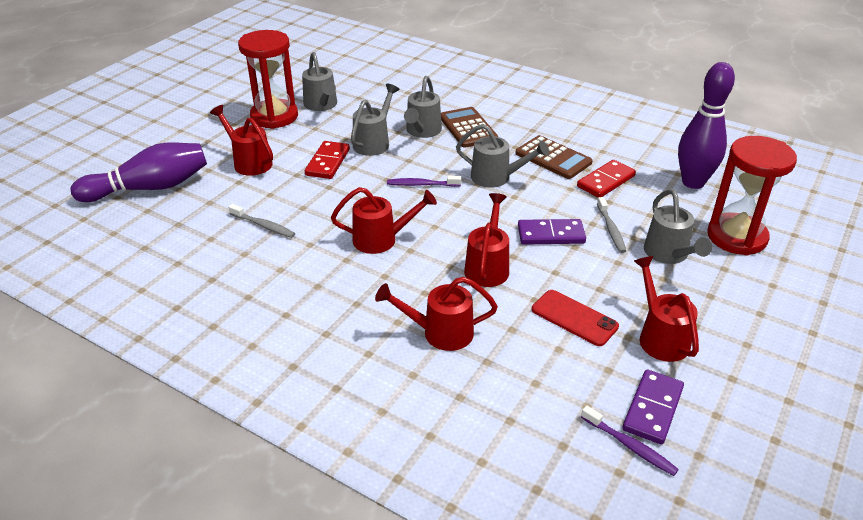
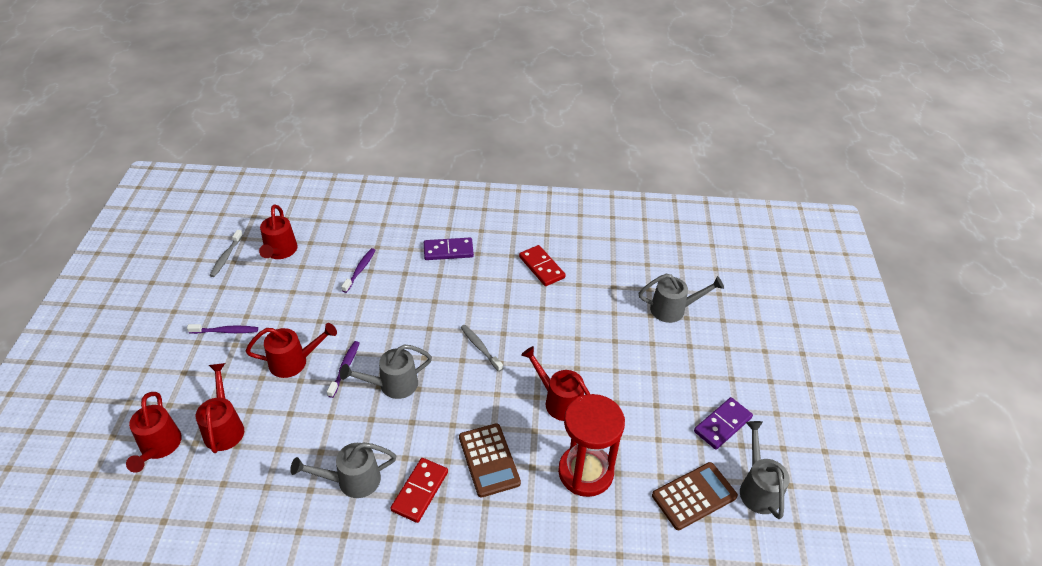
grey watering can: 5 -> 4
purple bowling pin: 2 -> 0
purple toothbrush: 2 -> 3
red hourglass: 2 -> 1
red phone: 1 -> 0

